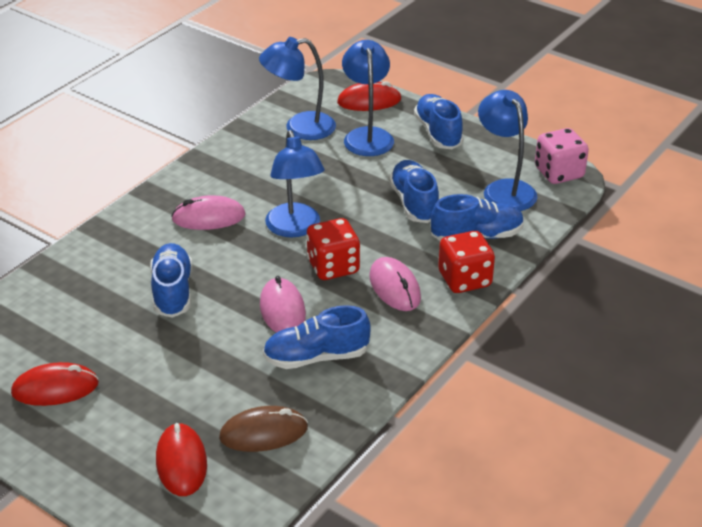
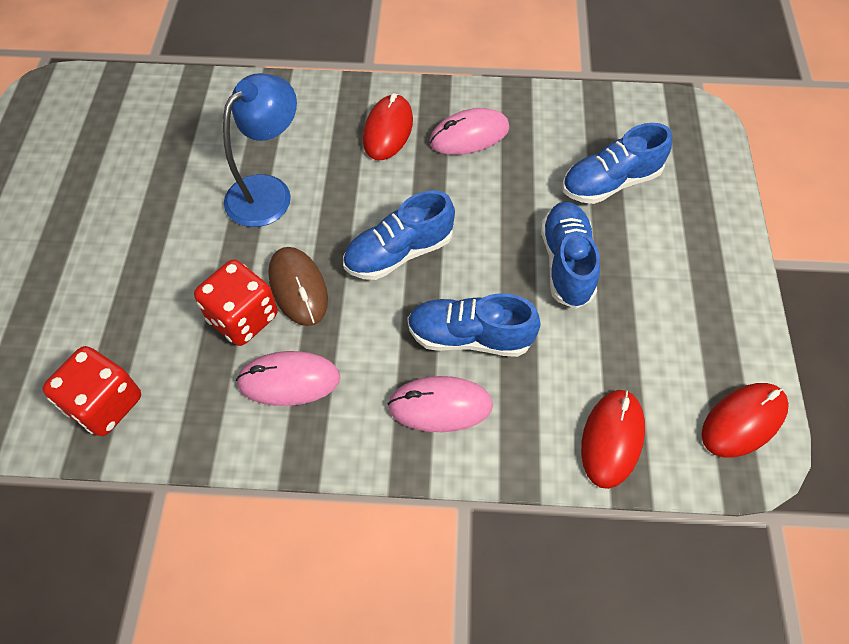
blue lamp: 4 -> 1
blue shoe: 5 -> 4
pink dice: 1 -> 0

